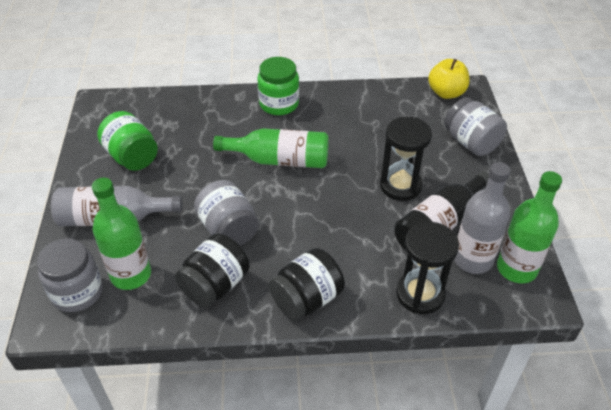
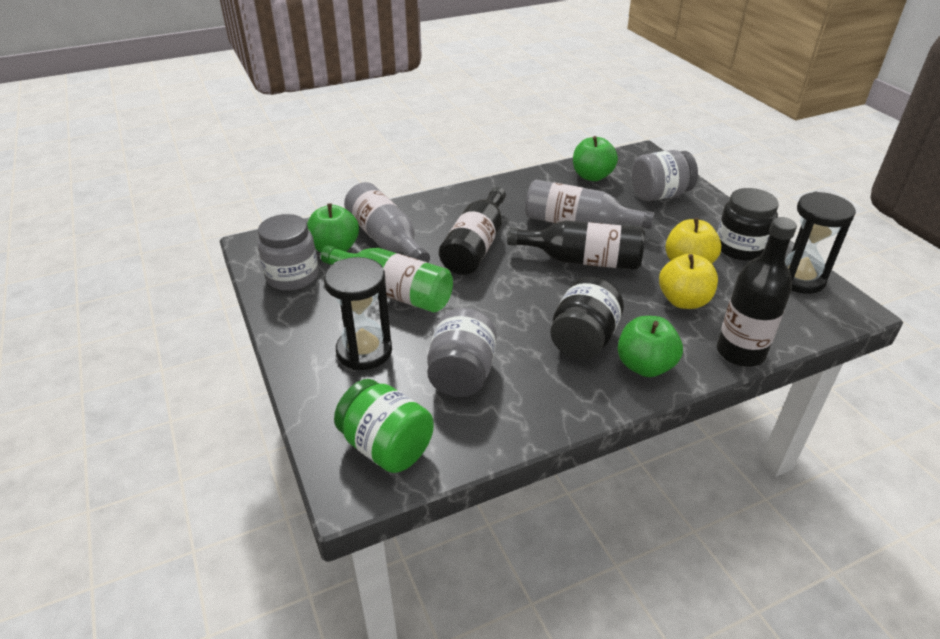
black bottle: 1 -> 3
green apple: 0 -> 3
green bottle: 3 -> 1
green jar: 2 -> 1
yellow apple: 1 -> 2

